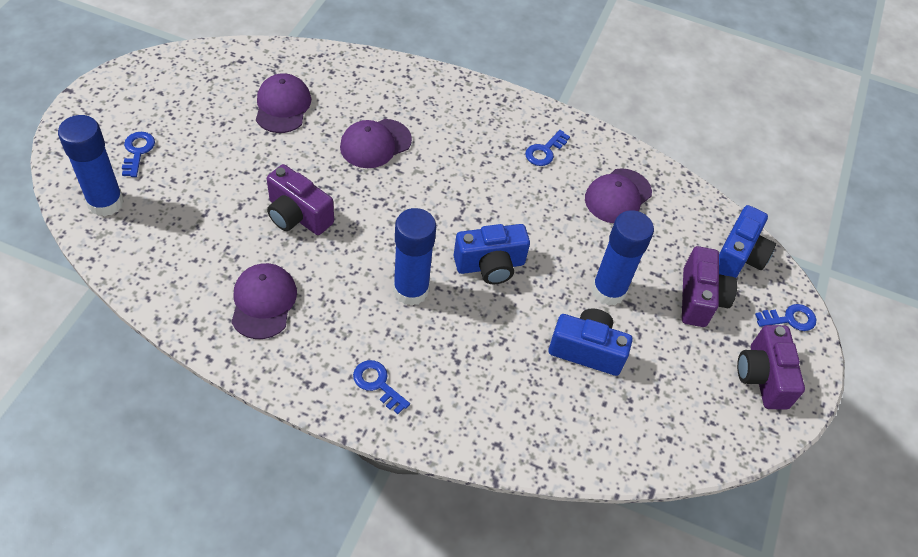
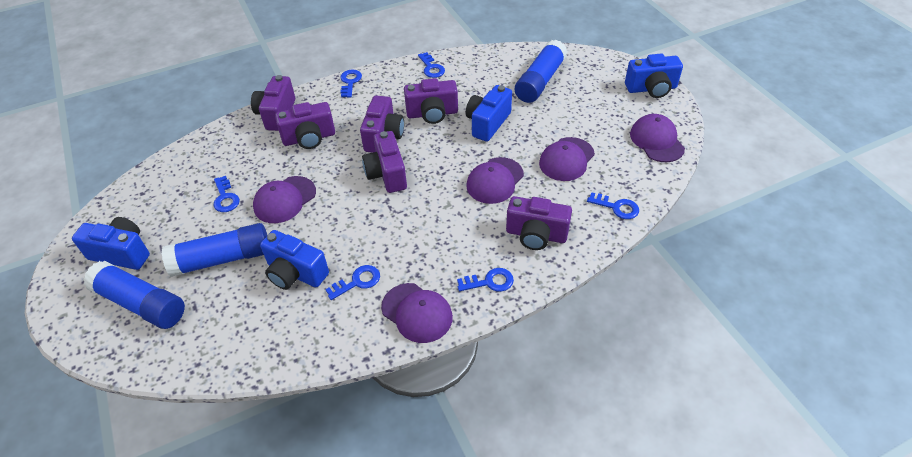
blue camera: 3 -> 4
blue key: 4 -> 6
purple camera: 3 -> 6
purple cap: 4 -> 5

